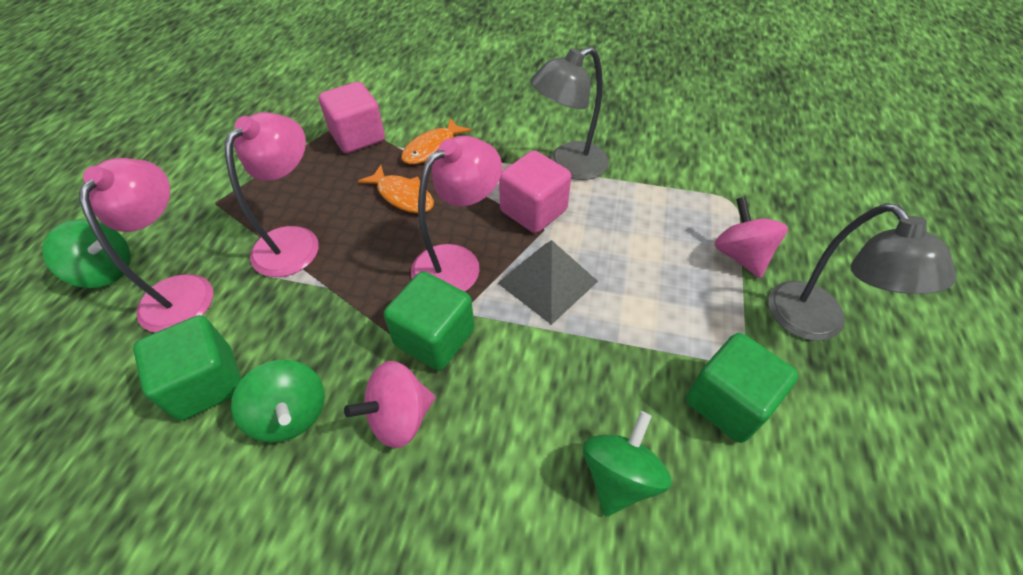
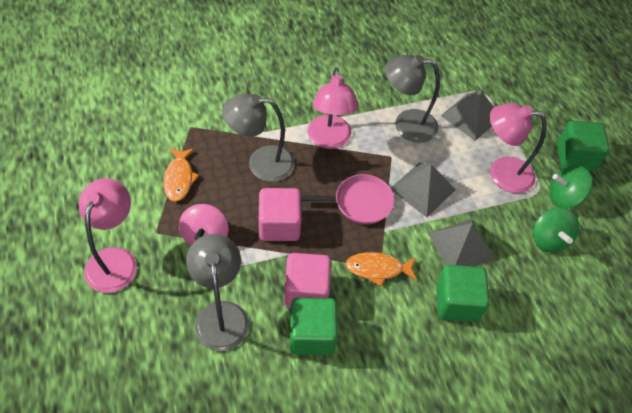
green spinning top: 3 -> 2
grey lamp: 2 -> 3
grey pyramid: 1 -> 3
pink pan: 0 -> 1
pink spinning top: 2 -> 1

